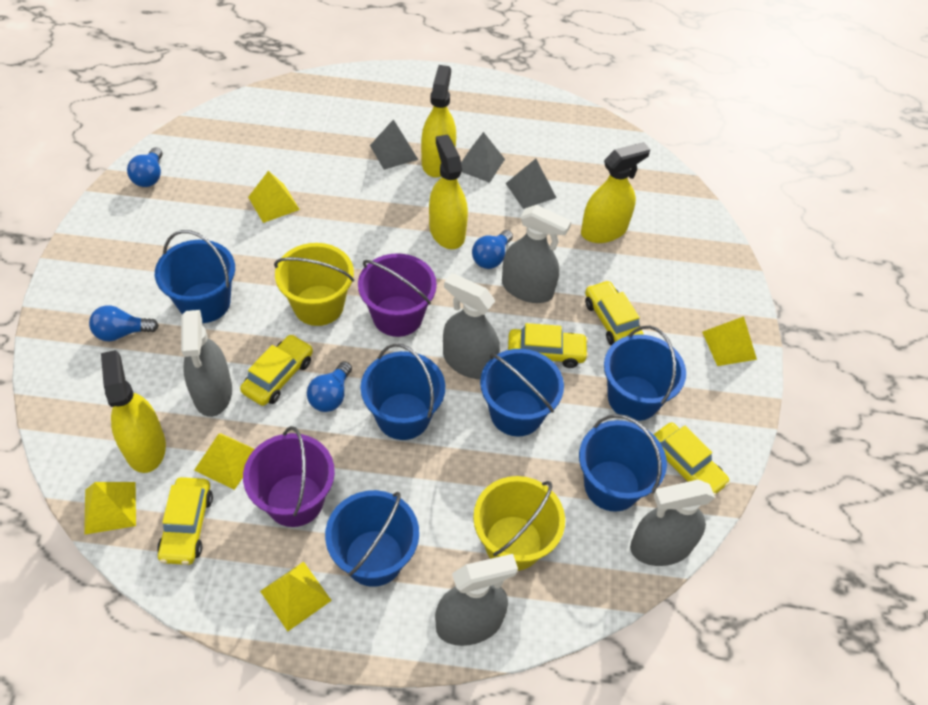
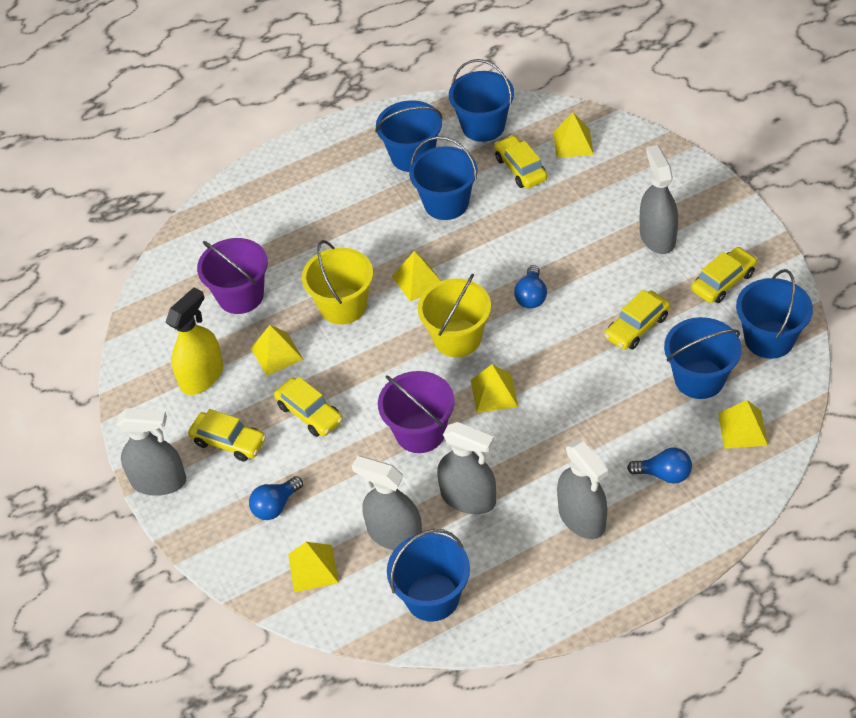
blue light bulb: 4 -> 3
grey pyramid: 3 -> 0
yellow pyramid: 5 -> 6
yellow spray bottle: 4 -> 1

